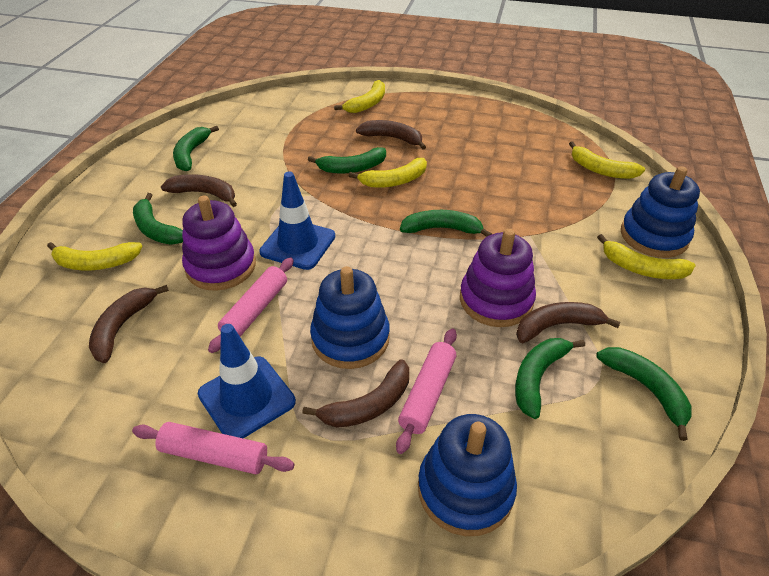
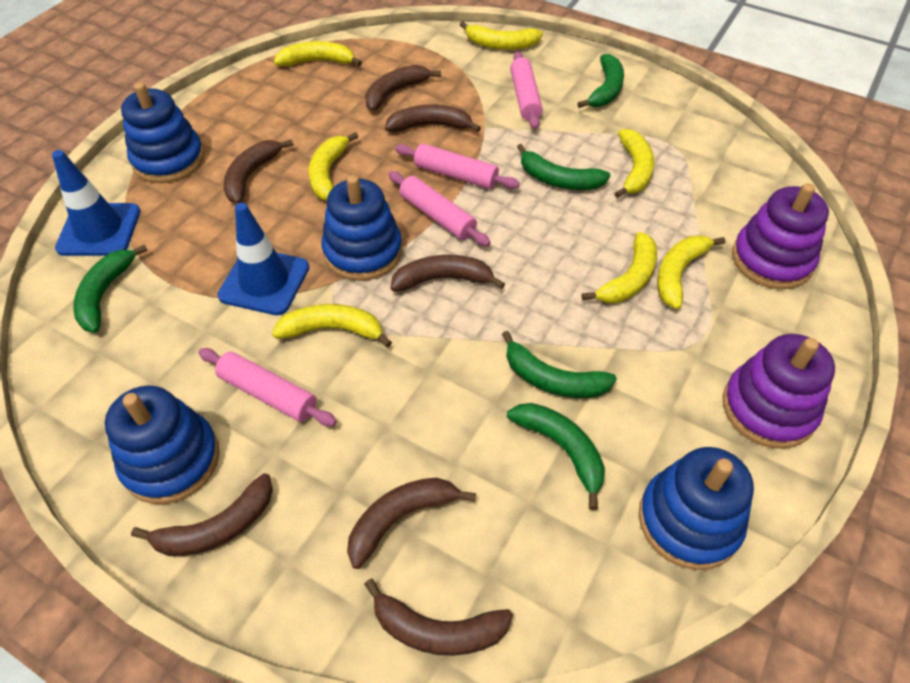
blue stacking toy: 3 -> 4
brown banana: 5 -> 7
green banana: 6 -> 5
pink rolling pin: 3 -> 4
yellow banana: 5 -> 7

